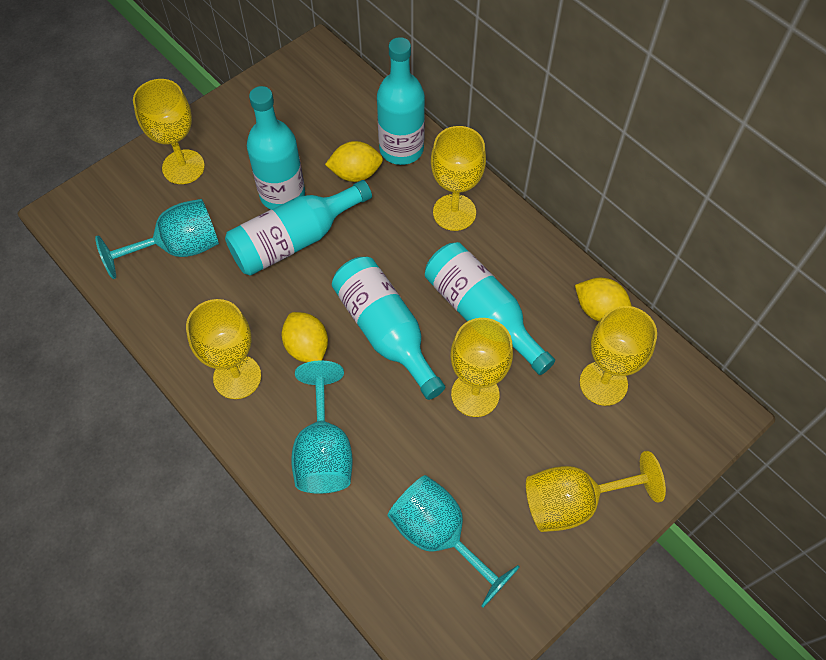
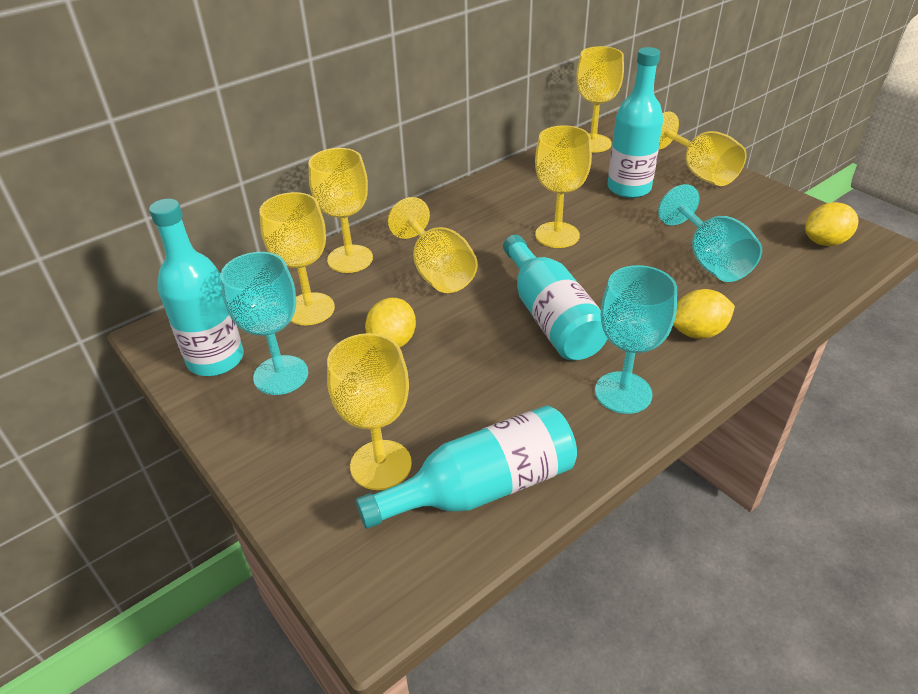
turquoise bottle: 5 -> 4
yellow goblet: 6 -> 7

